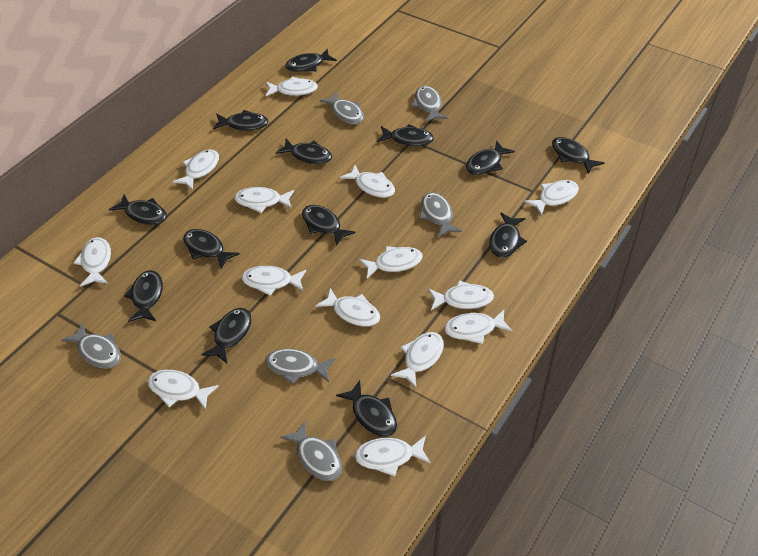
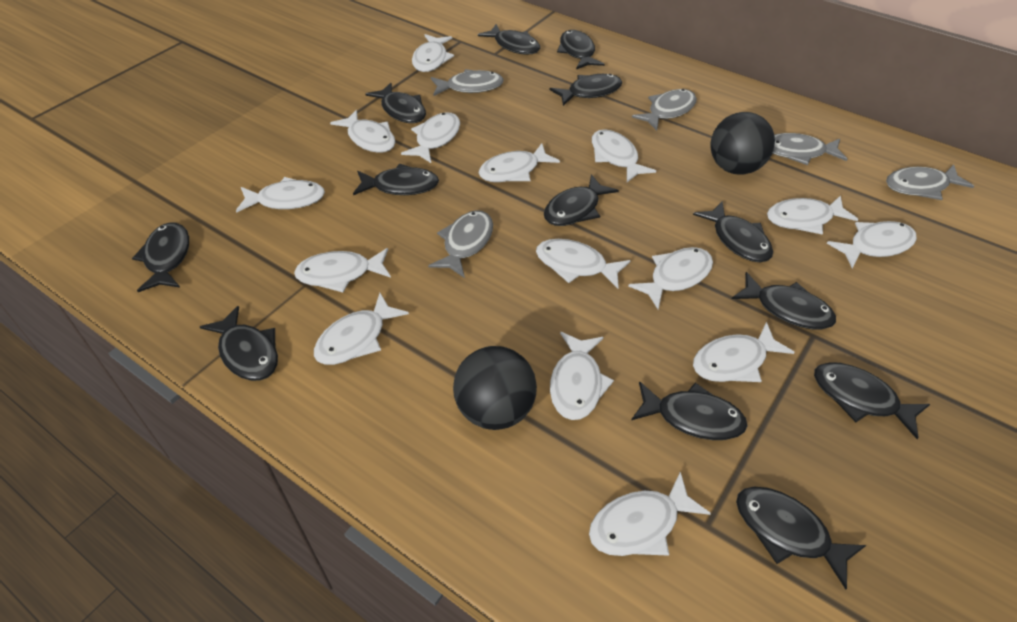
black ball: 0 -> 2
grey fish: 6 -> 5
white fish: 14 -> 15

